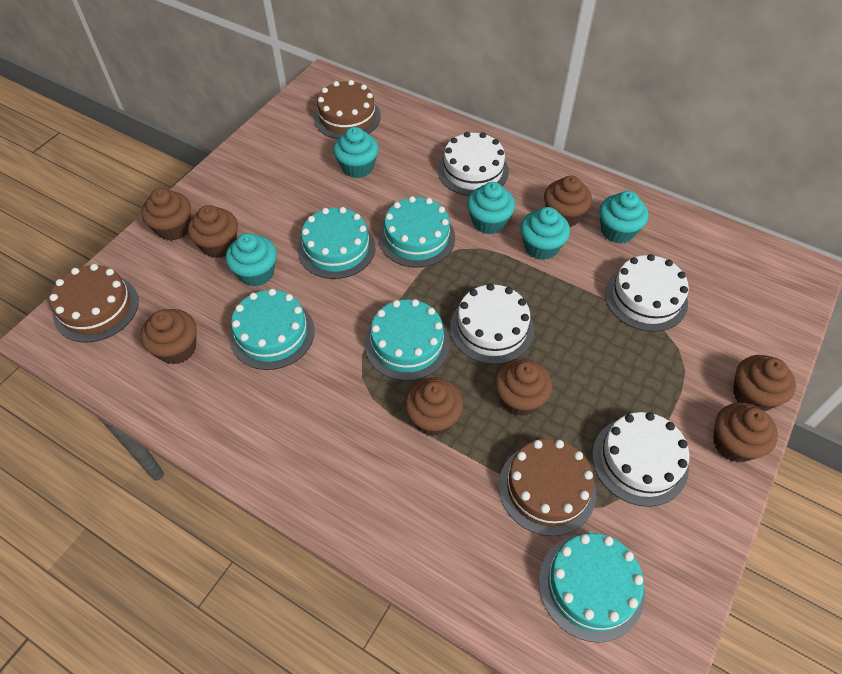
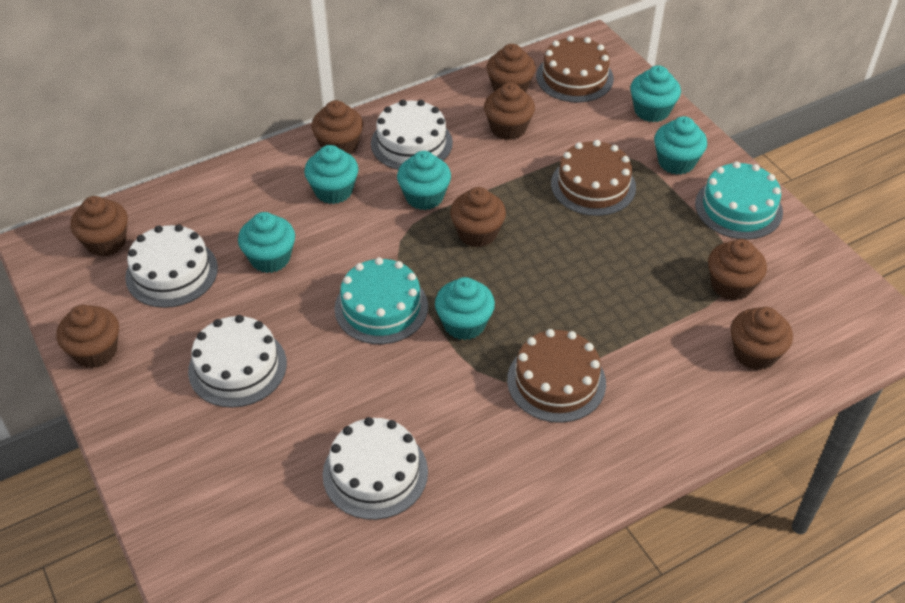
turquoise cake: 5 -> 2
turquoise cupcake: 5 -> 6

